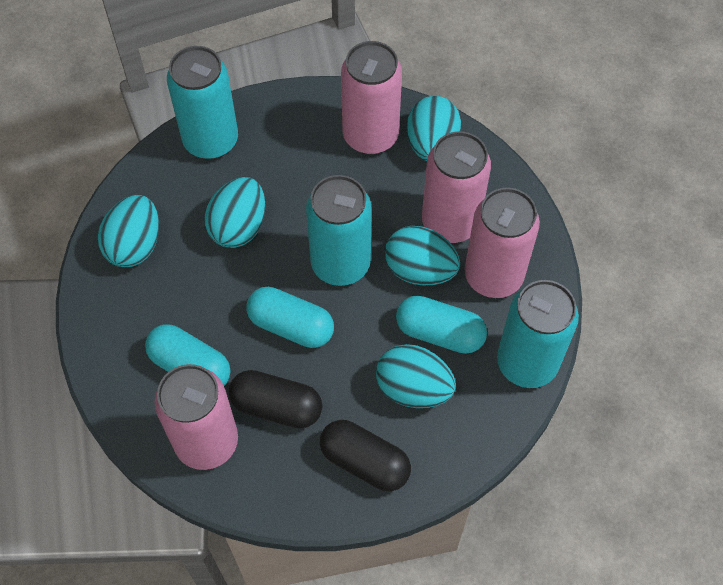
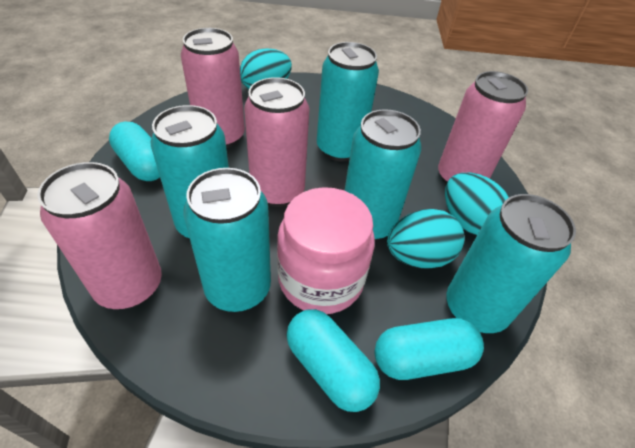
black capsule: 2 -> 0
pink jar: 0 -> 1
turquoise can: 3 -> 5
turquoise egg: 5 -> 3

